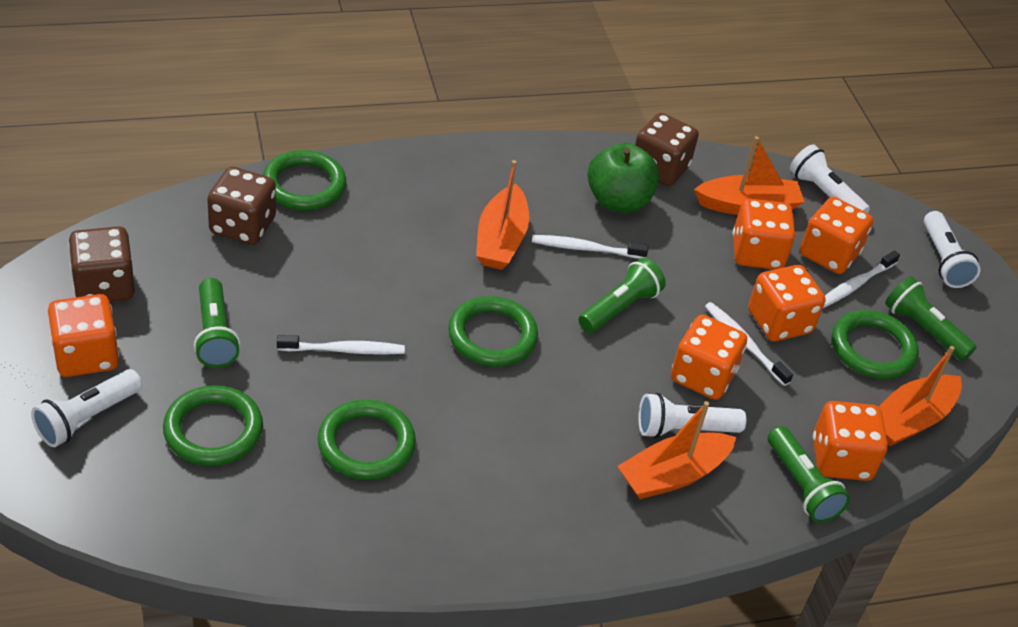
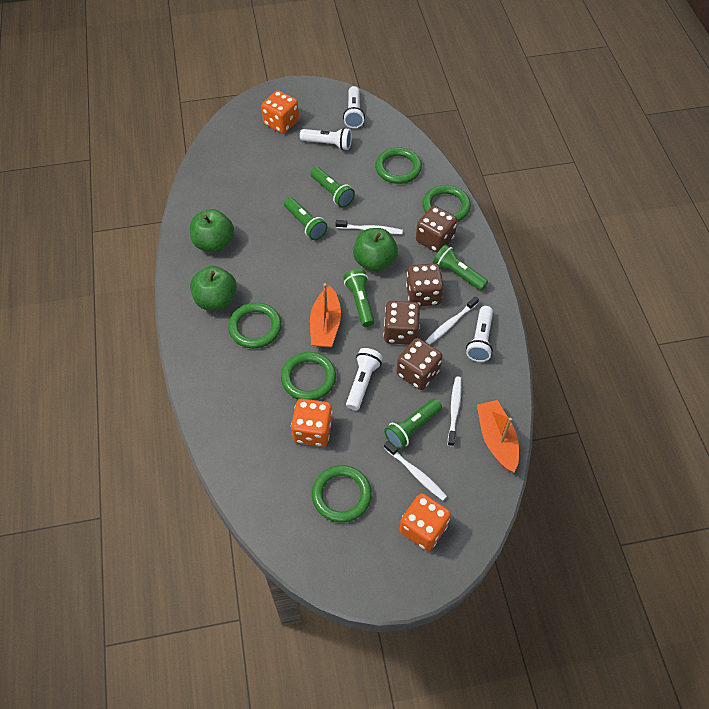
brown dice: 3 -> 4
green apple: 1 -> 3
green flashlight: 4 -> 5
orange boat: 4 -> 2
orange dice: 6 -> 3

